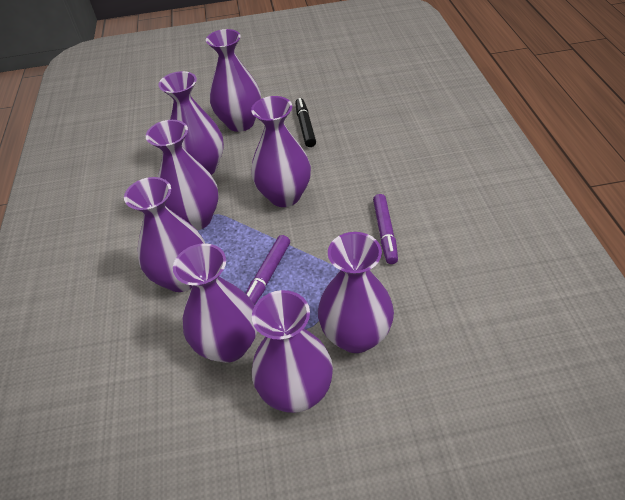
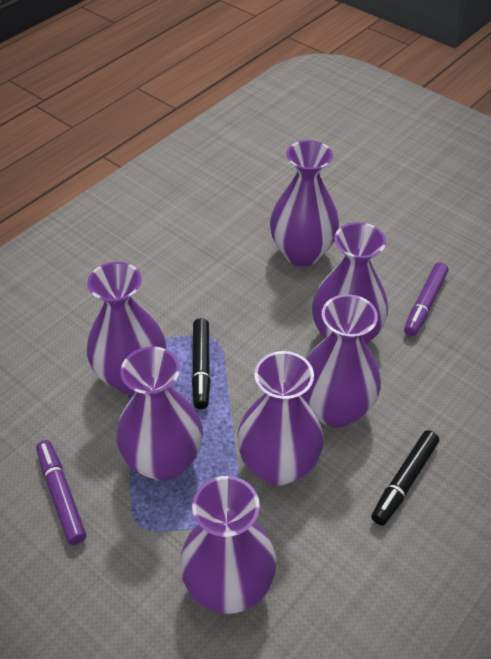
black marker: 1 -> 2
purple vase: 8 -> 7

